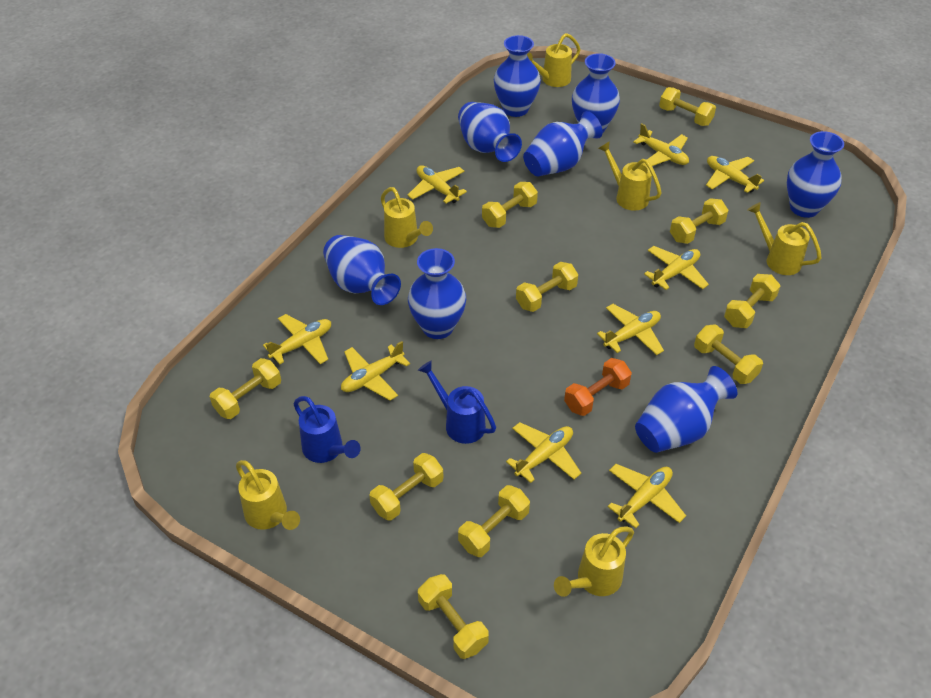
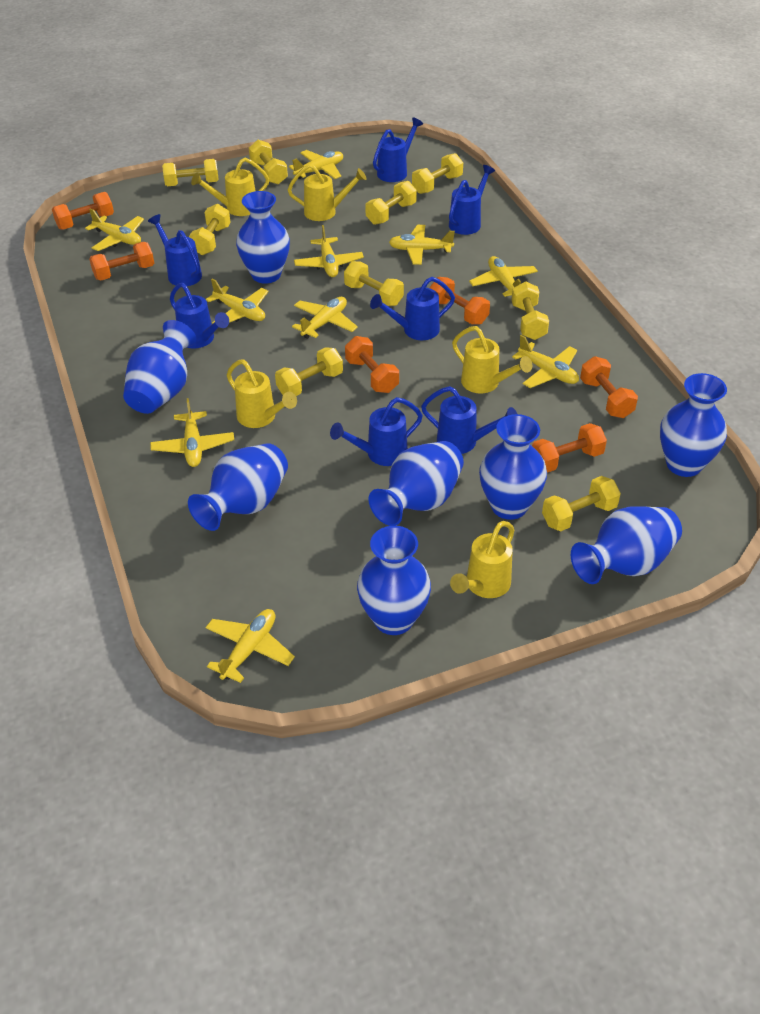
blue watering can: 2 -> 7
orange dumbbell: 1 -> 6
yellow dumbbell: 10 -> 9
yellow plane: 9 -> 10
yellow watering can: 6 -> 5

